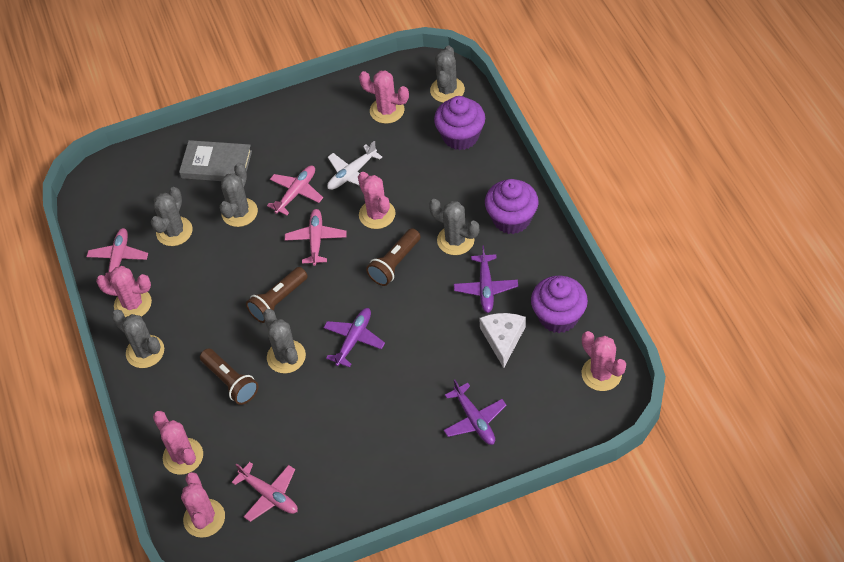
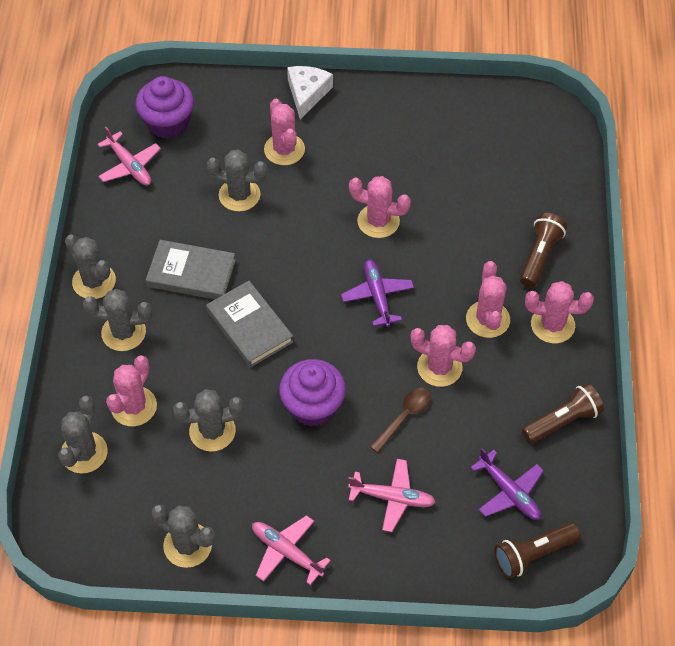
brown spoon: 0 -> 1
grey book: 1 -> 2
pink plane: 4 -> 3
purple cupcake: 3 -> 2
purple plane: 3 -> 2
white plane: 1 -> 0

